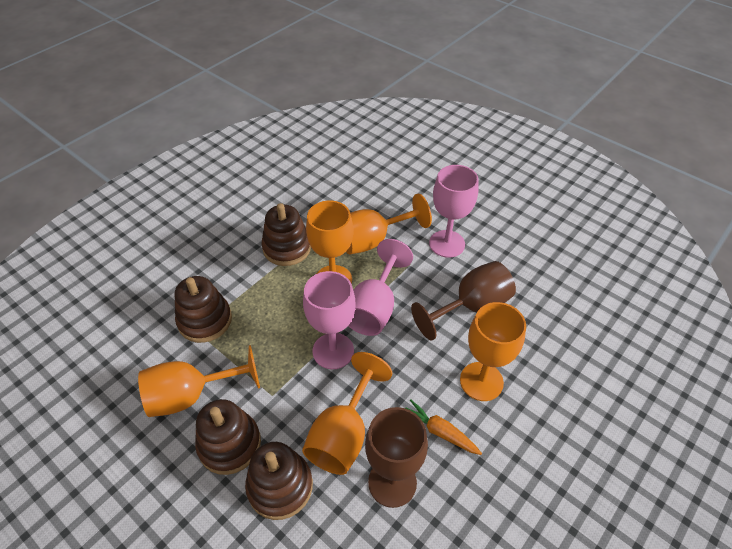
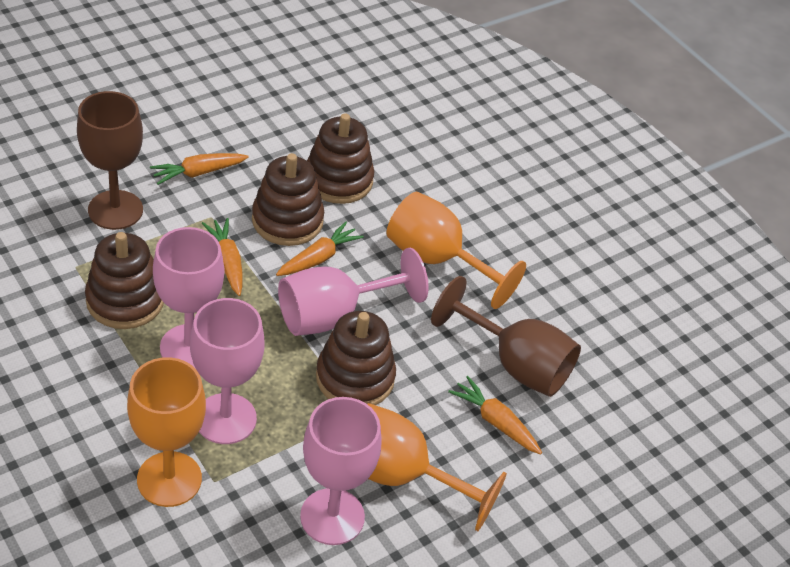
orange carrot: 1 -> 4
orange goblet: 5 -> 3
pink goblet: 3 -> 4

